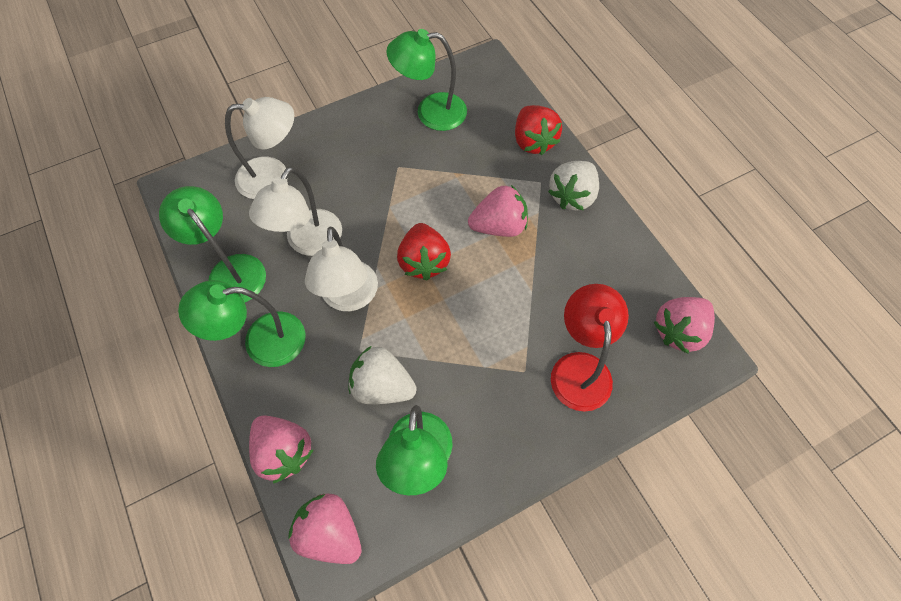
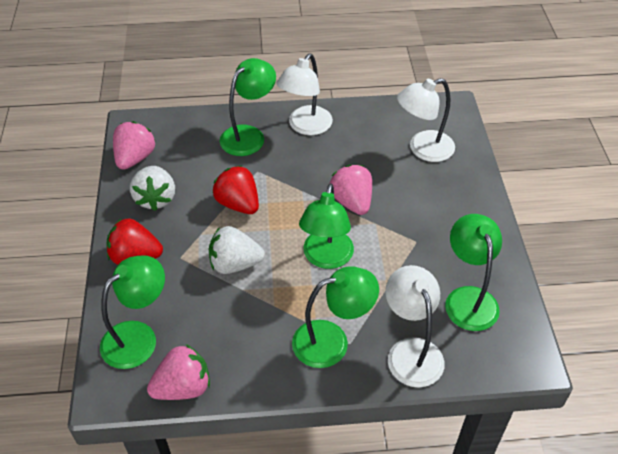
green lamp: 4 -> 5
pink strawberry: 4 -> 3
red lamp: 1 -> 0

